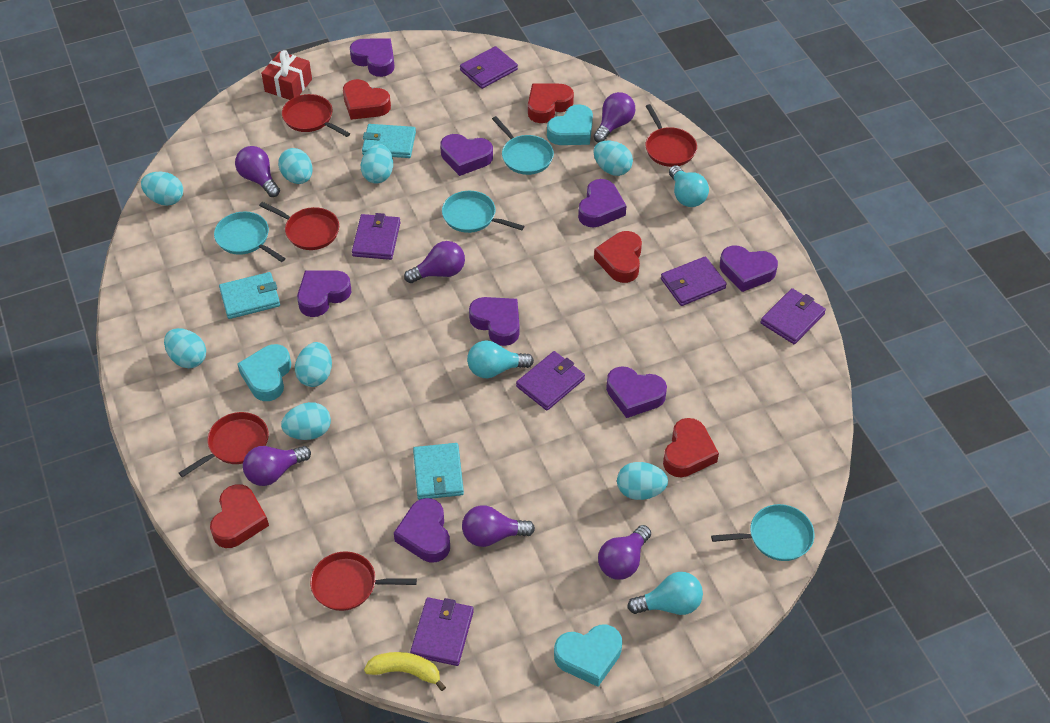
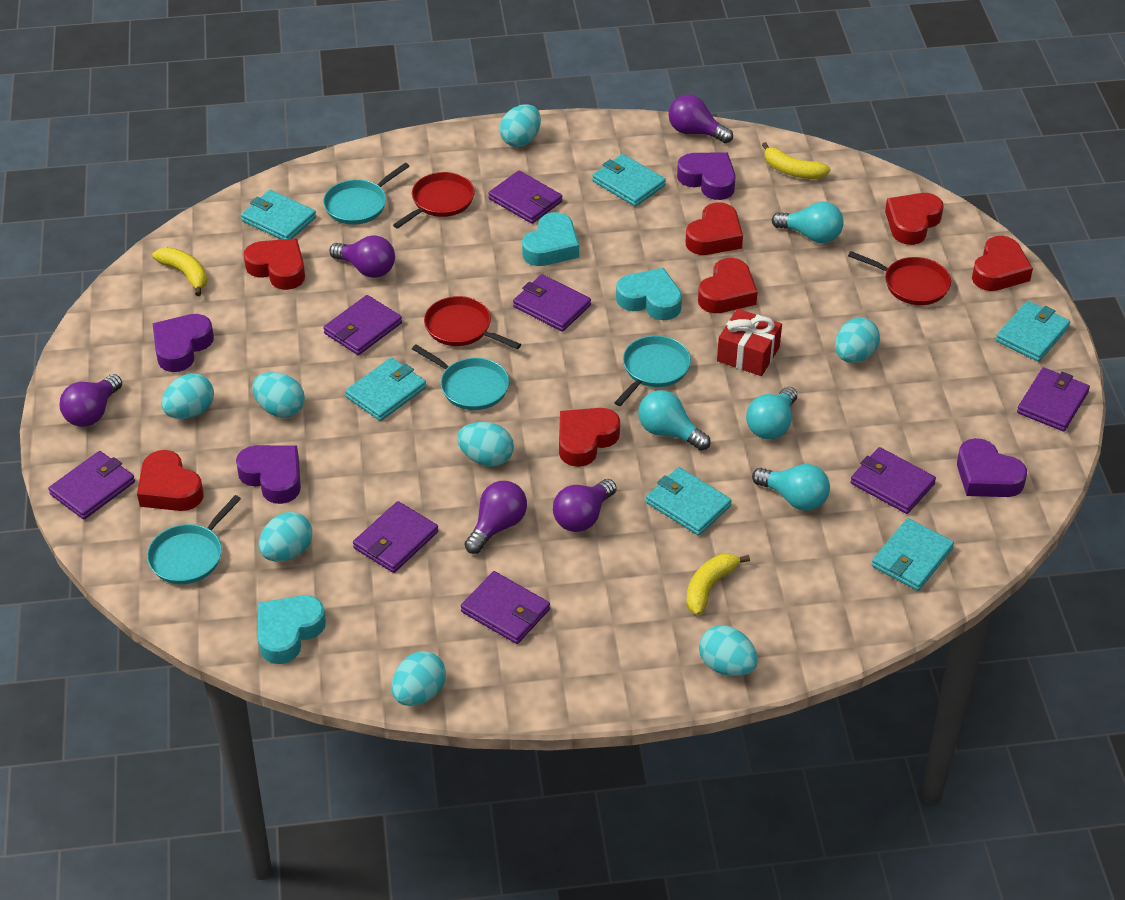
purple heart: 8 -> 4
purple light bulb: 6 -> 5
purple wallet: 6 -> 8
red heart: 5 -> 7
red pan: 5 -> 3
turquoise light bulb: 3 -> 4
turquoise wallet: 3 -> 6
yellow banana: 1 -> 3

